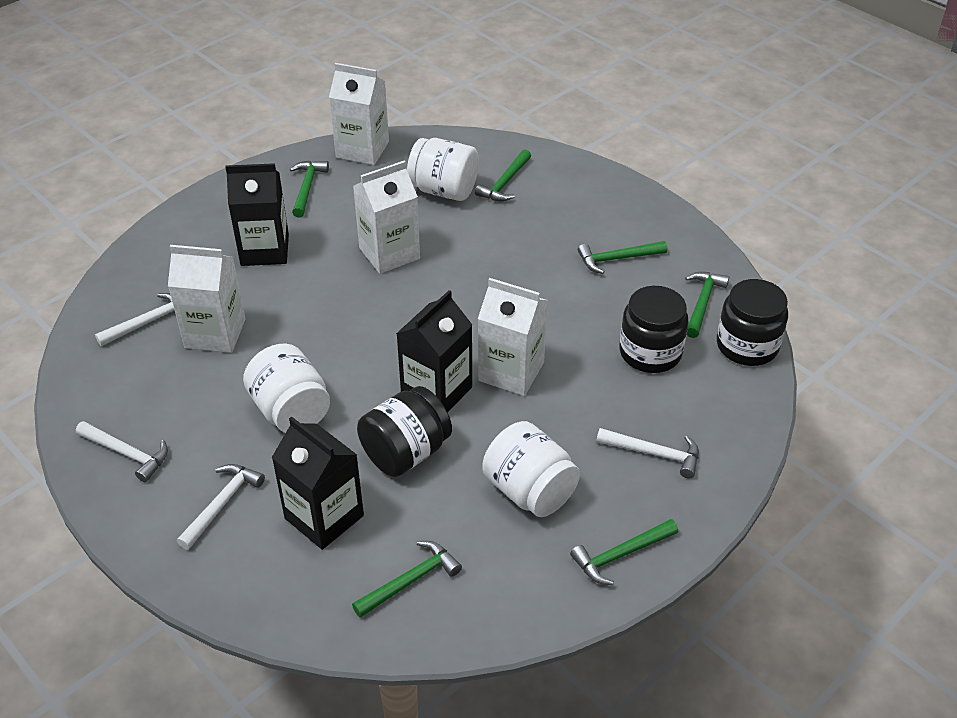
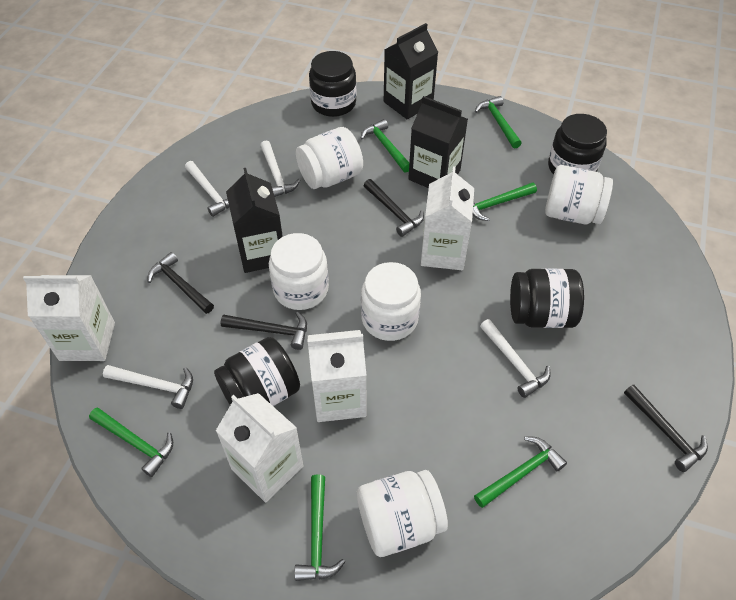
black hammer: 0 -> 4
black jar: 3 -> 4
white jar: 3 -> 5

